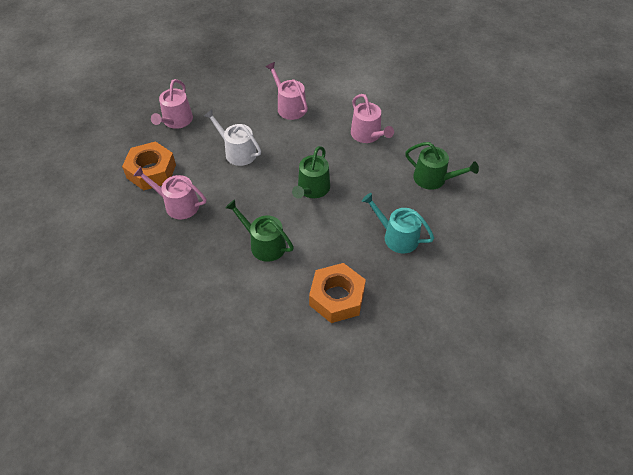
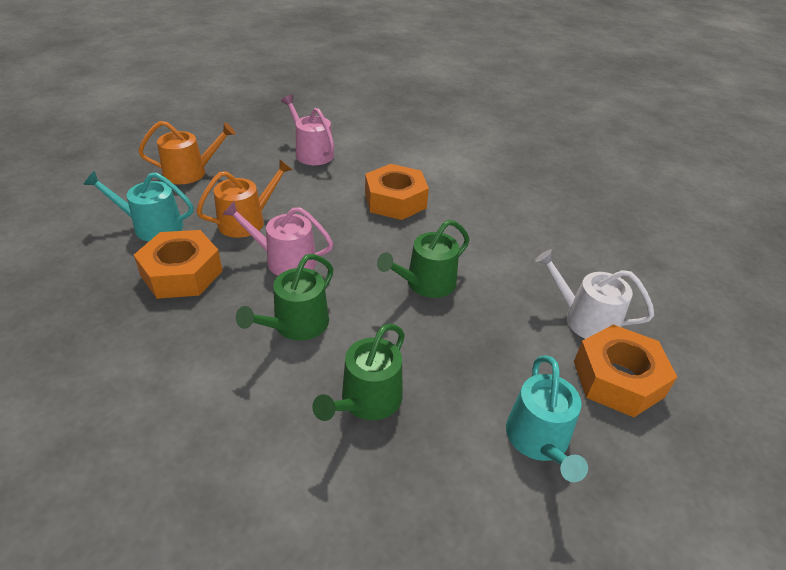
orange nut: 2 -> 3
orange watering can: 0 -> 2
pink watering can: 4 -> 2
turquoise watering can: 1 -> 2

